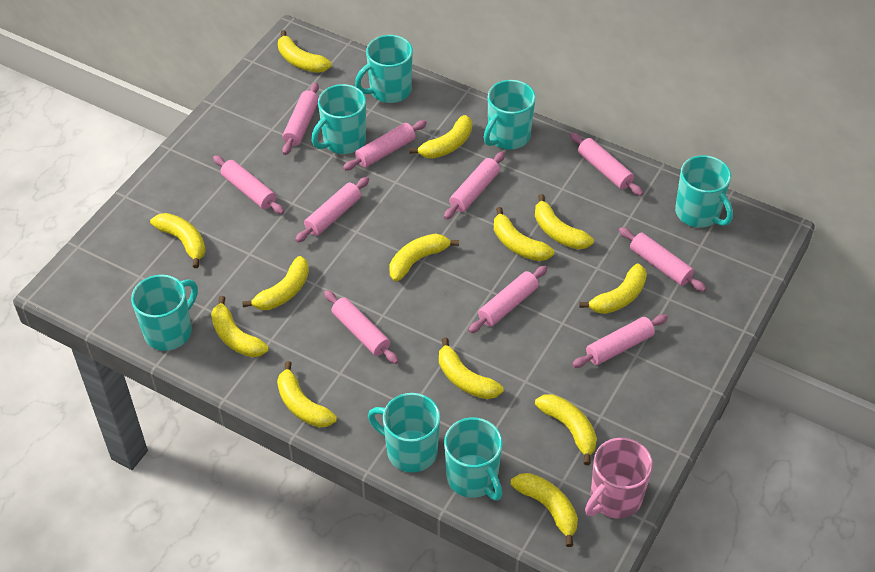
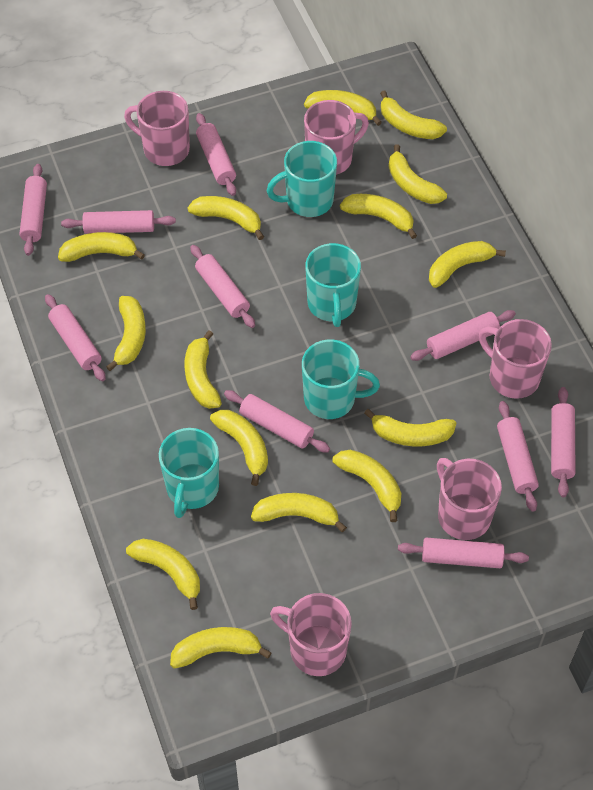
pink mug: 1 -> 5
turquoise mug: 7 -> 4
yellow banana: 13 -> 15

